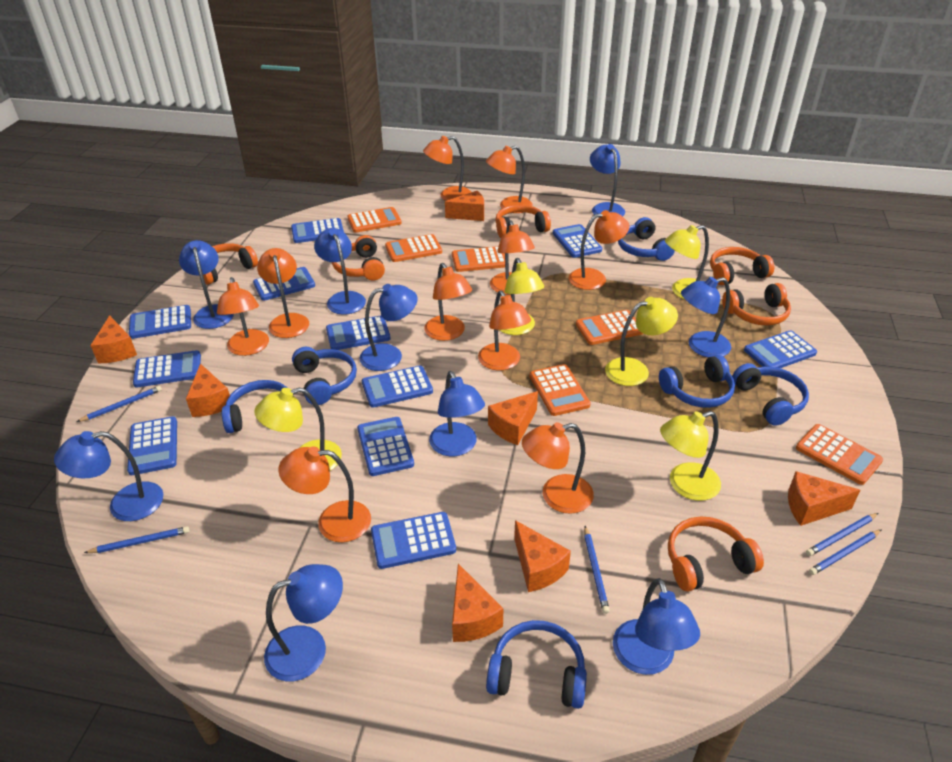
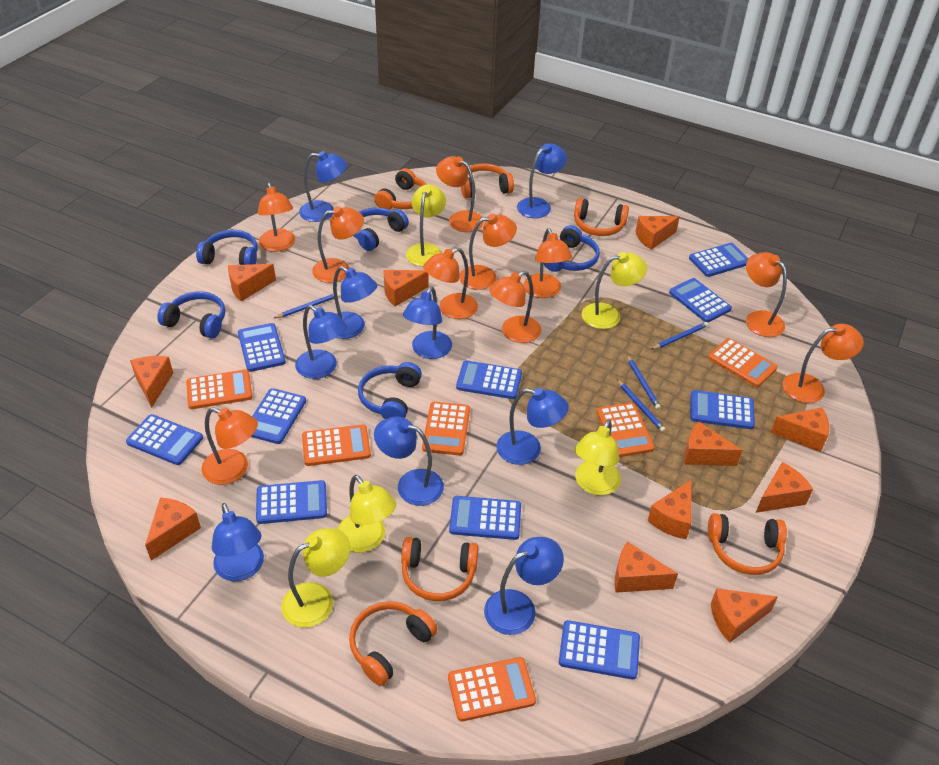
blue calculator: 11 -> 10
blue headphones: 6 -> 5
blue pencil: 5 -> 4
orange cheese: 7 -> 11

